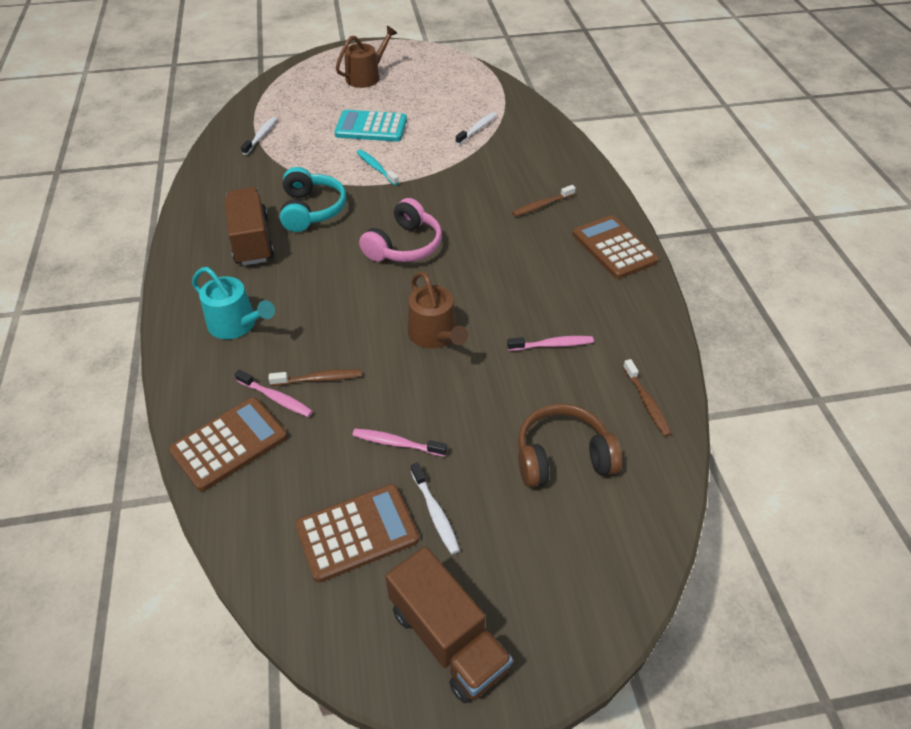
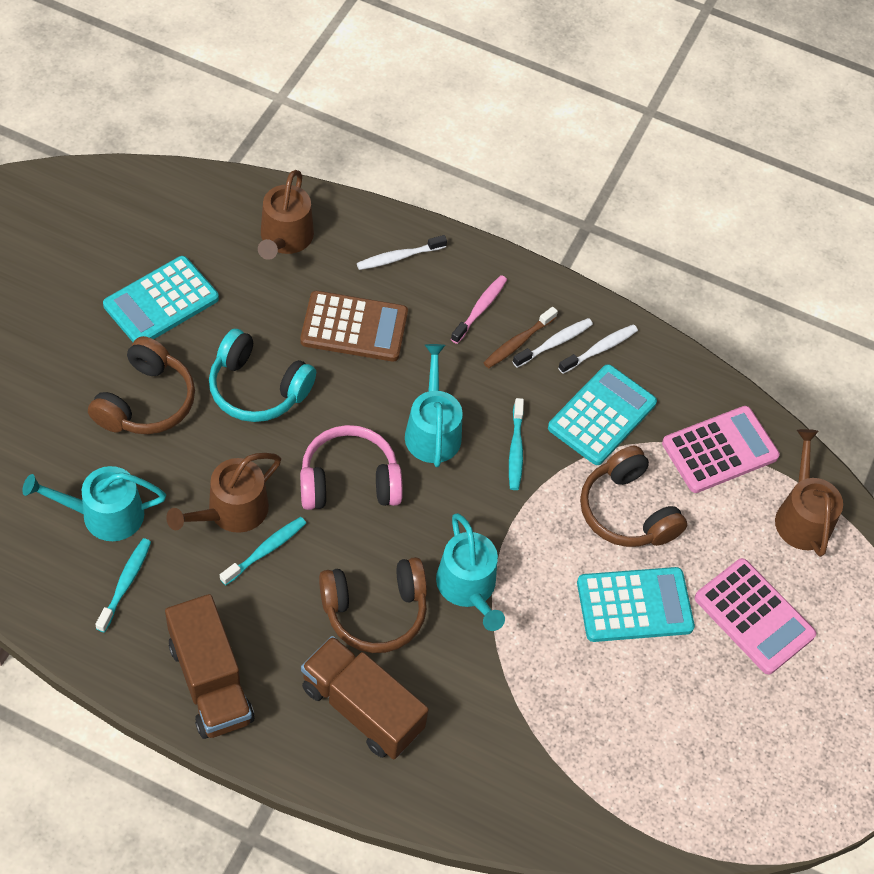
brown calculator: 3 -> 1
brown headphones: 1 -> 3
brown toothbrush: 3 -> 1
brown watering can: 2 -> 3
pink calculator: 0 -> 2
pink toothbrush: 3 -> 1
turquoise calculator: 1 -> 3
turquoise toothbrush: 1 -> 3
turquoise watering can: 1 -> 3

